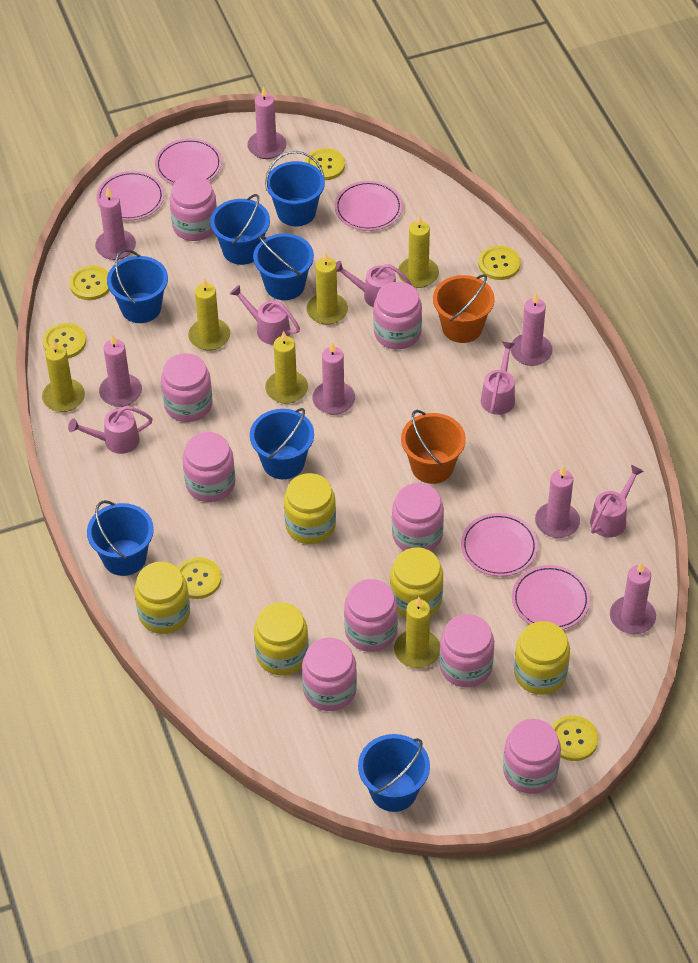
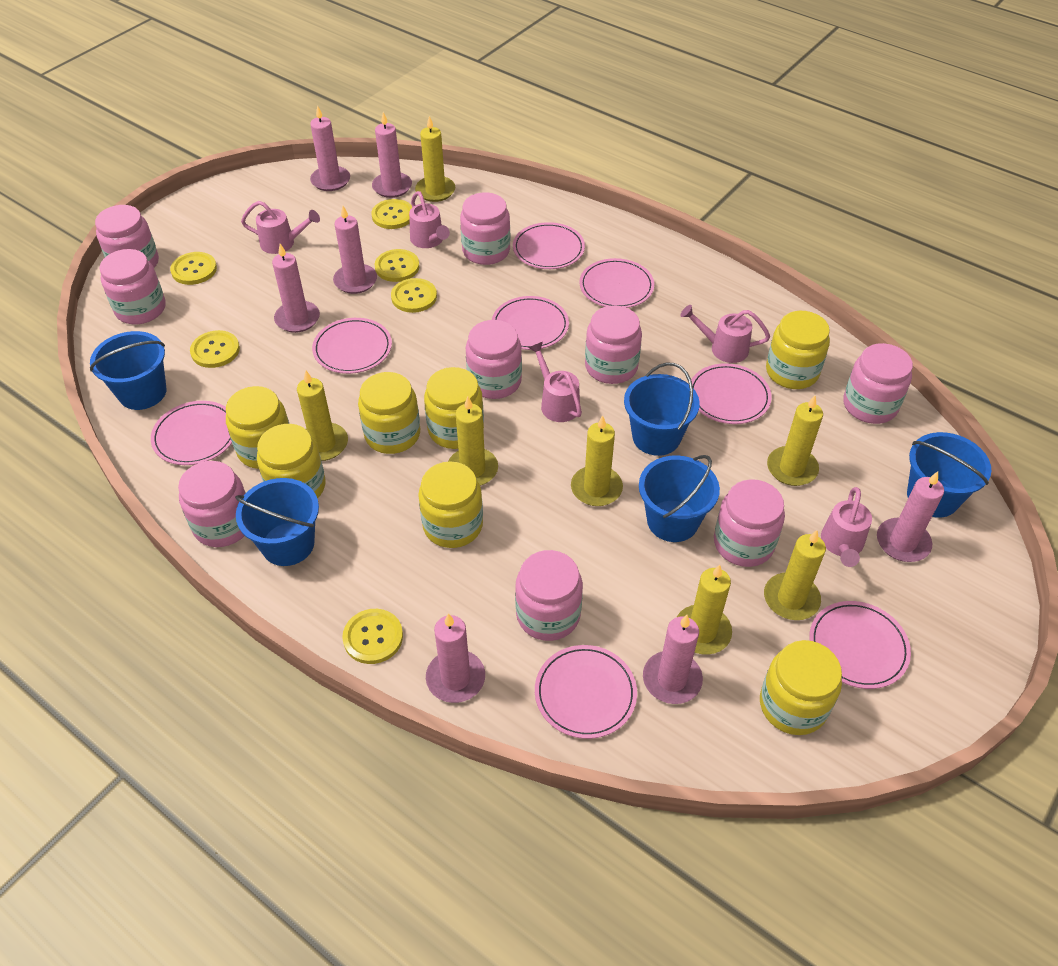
blue bucket: 7 -> 5
orange bucket: 2 -> 0
pink plate: 5 -> 8
yellow candle: 6 -> 7
yellow jar: 5 -> 7

